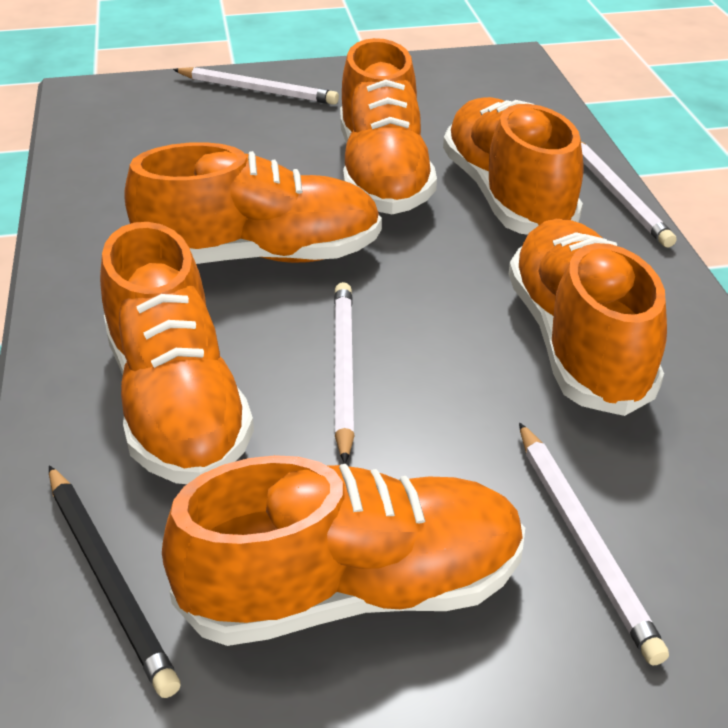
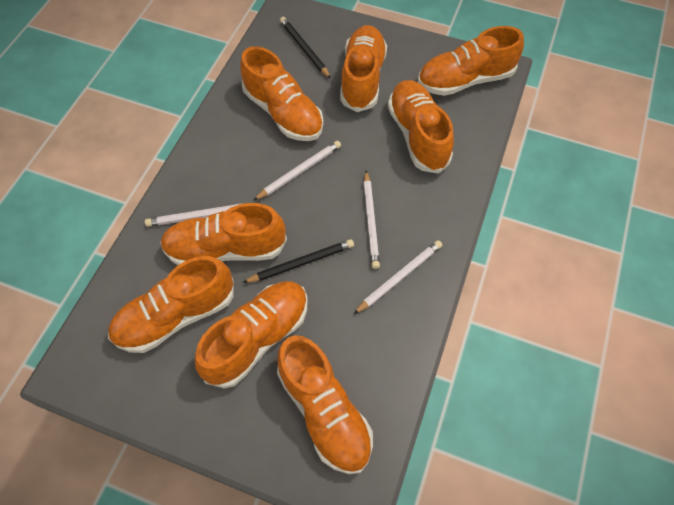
black pencil: 1 -> 2
orange shoe: 6 -> 8

